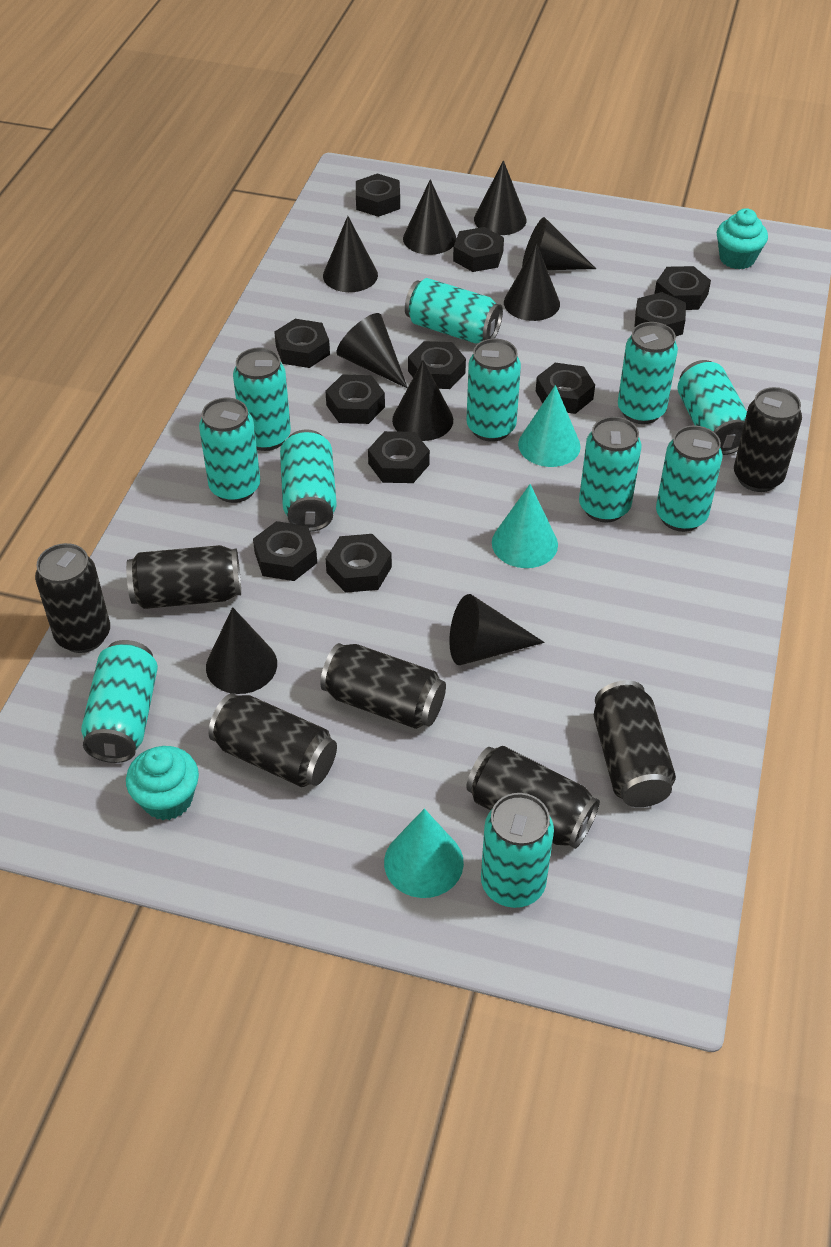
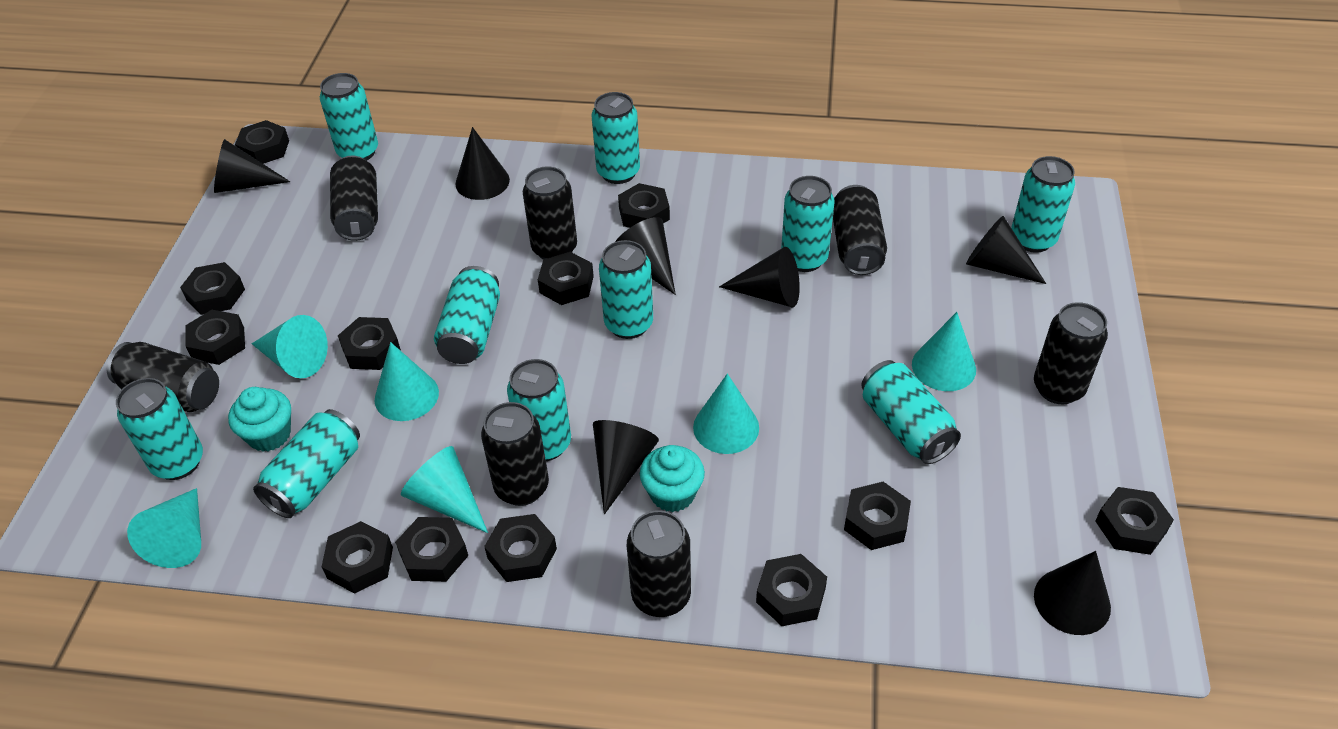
black cone: 9 -> 7
black nut: 11 -> 12
turquoise can: 11 -> 10
turquoise cone: 3 -> 6

